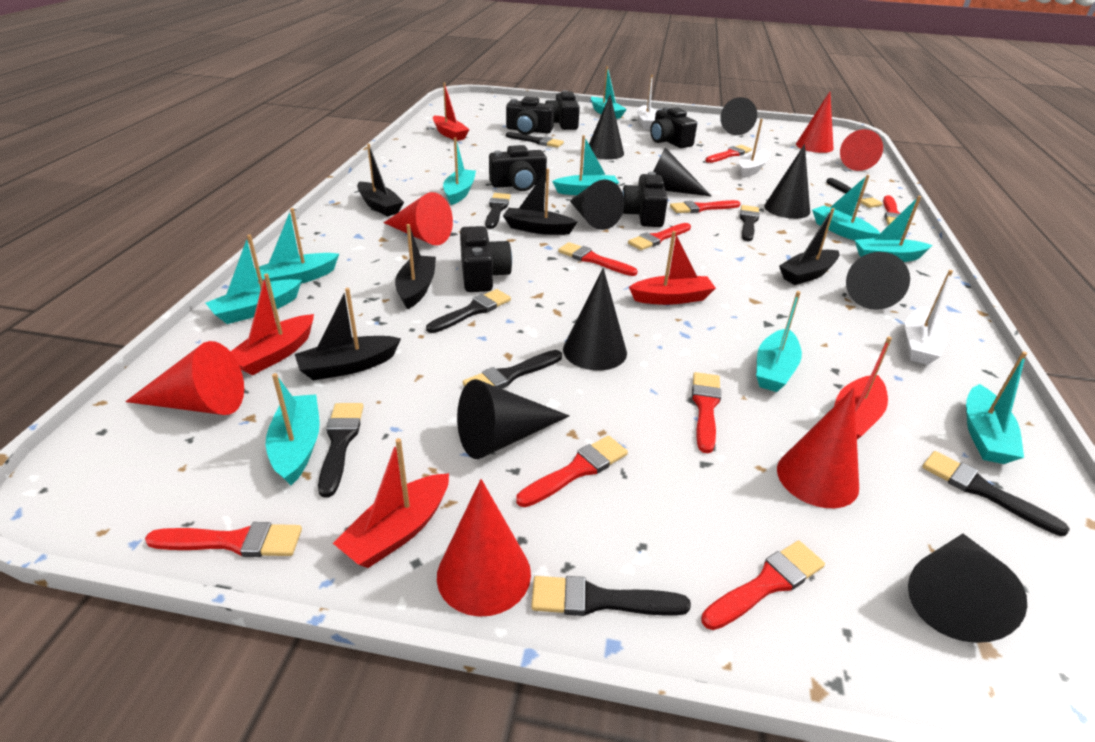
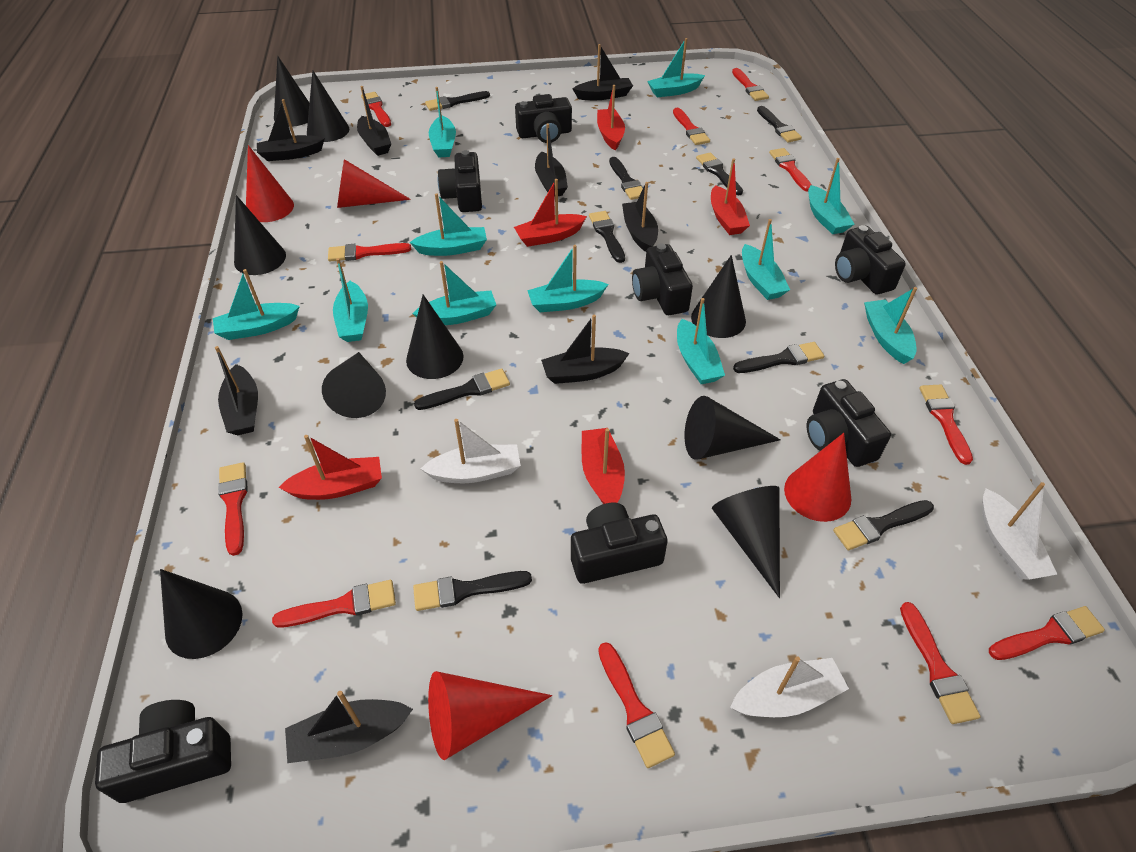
black boat: 5 -> 8
black camera: 6 -> 7
red brush: 9 -> 11
red cone: 6 -> 4
turquoise boat: 10 -> 11

